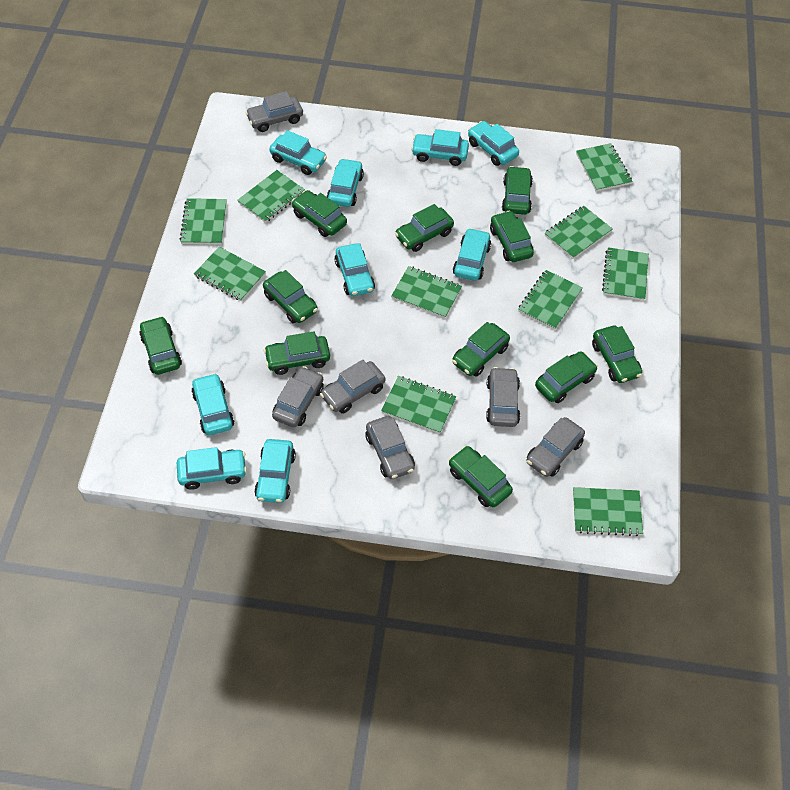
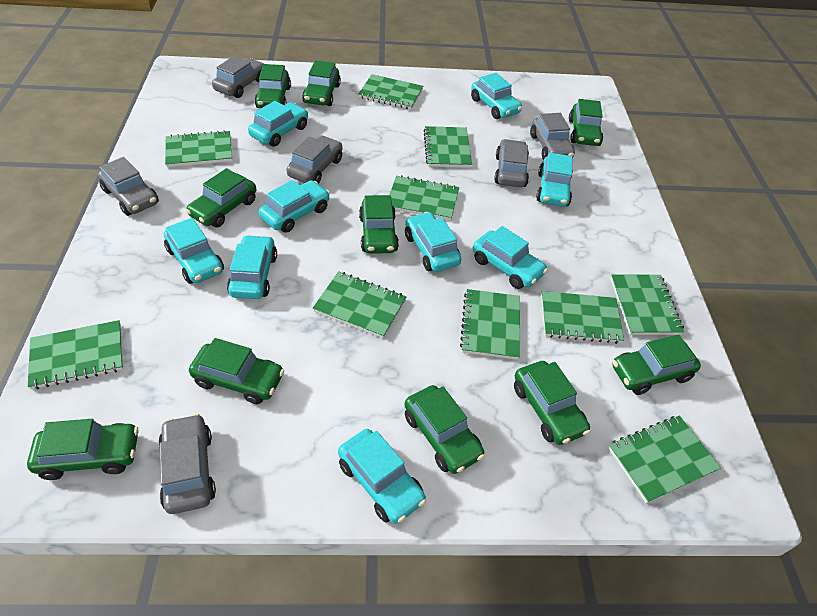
green car: 11 -> 10

